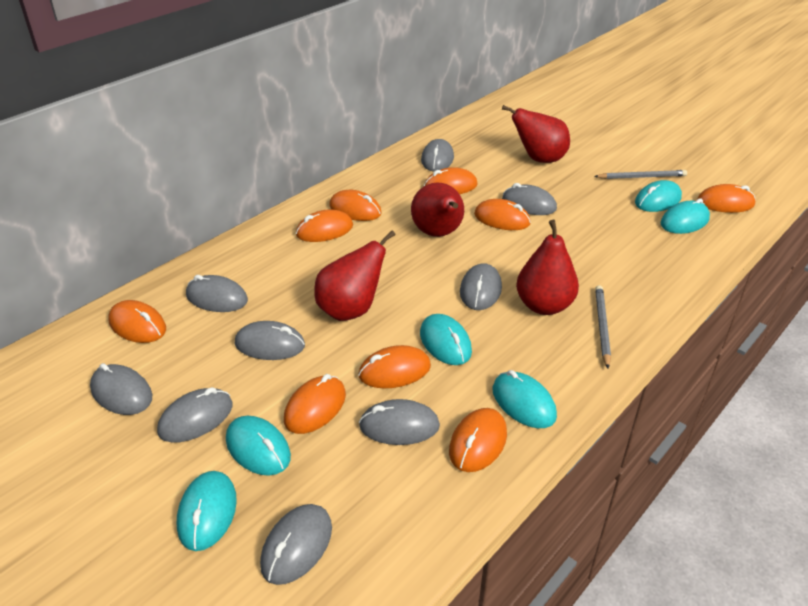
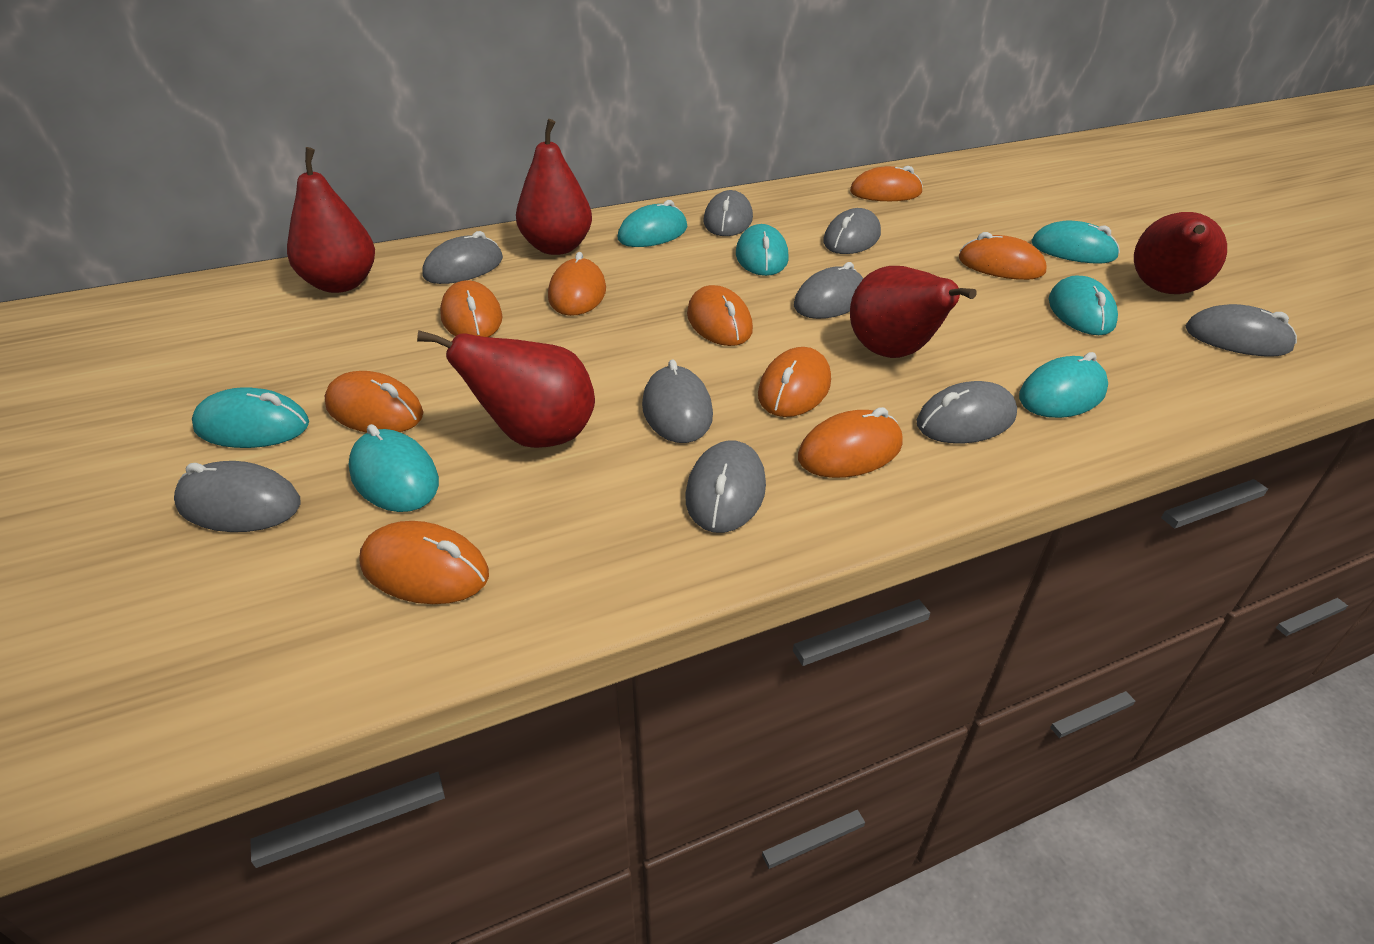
grey pencil: 2 -> 0
red pear: 4 -> 5
turquoise mouse: 6 -> 7

